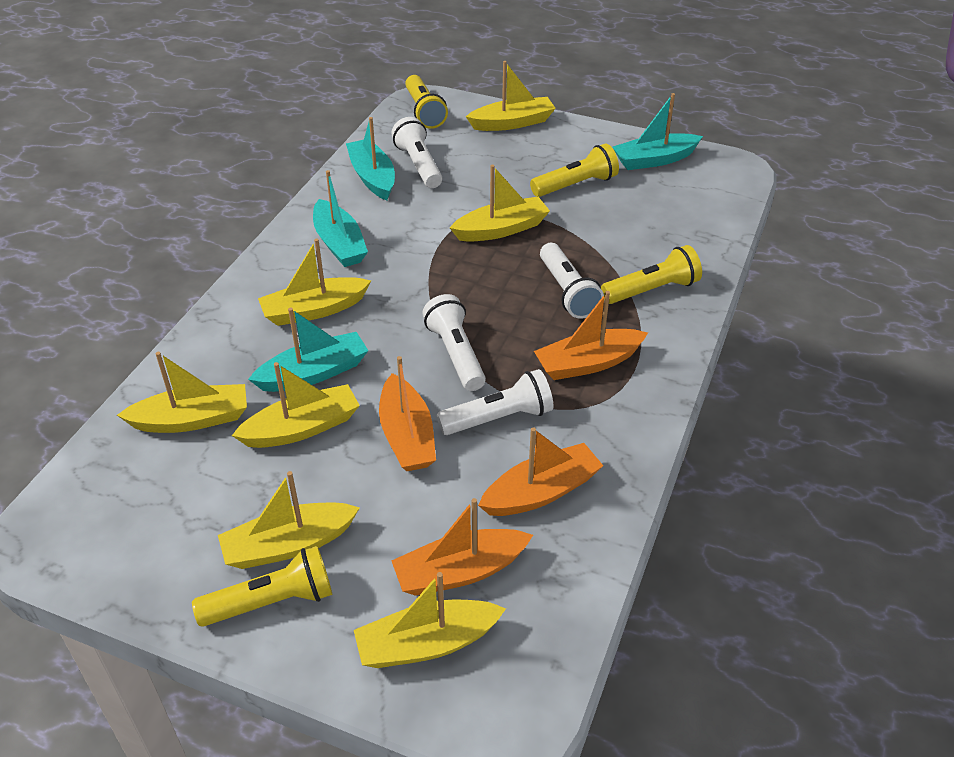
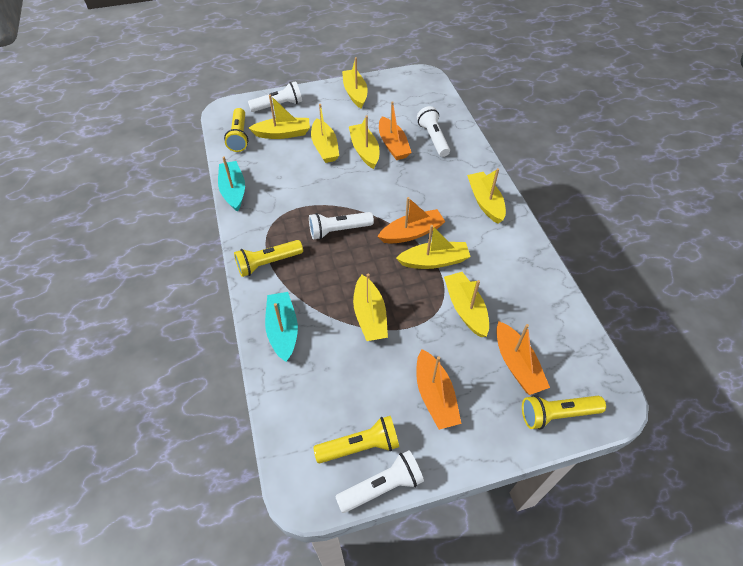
turquoise boat: 4 -> 2
yellow boat: 7 -> 8

